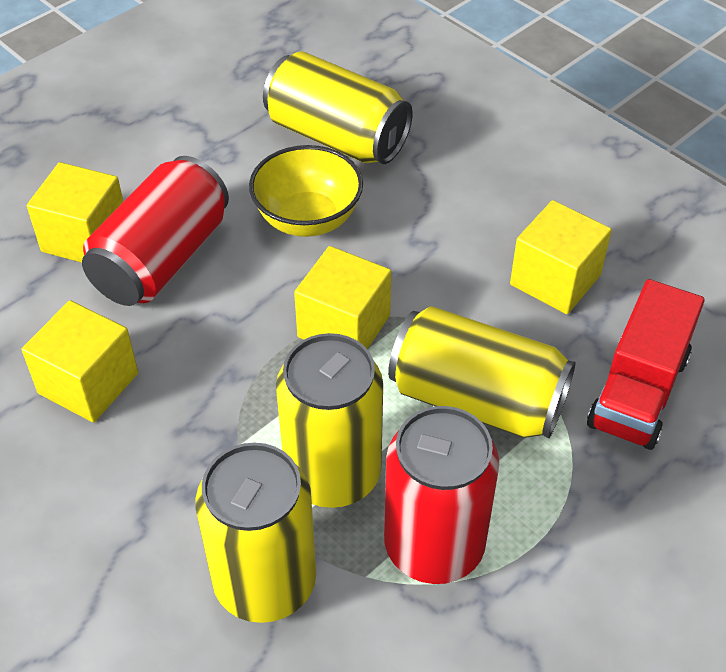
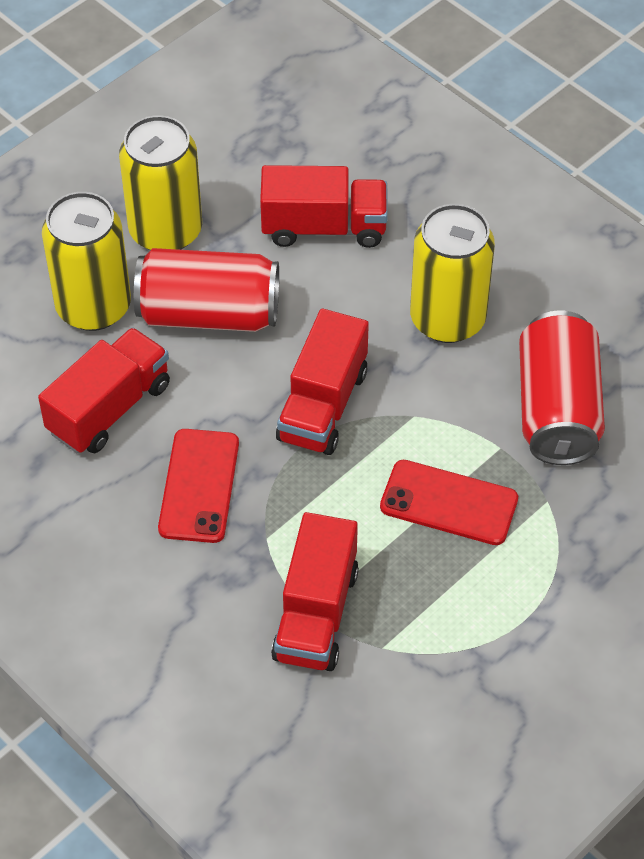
red phone: 0 -> 2
red truck: 1 -> 4
yellow bowl: 1 -> 0
yellow can: 4 -> 3
yellow cube: 4 -> 0

